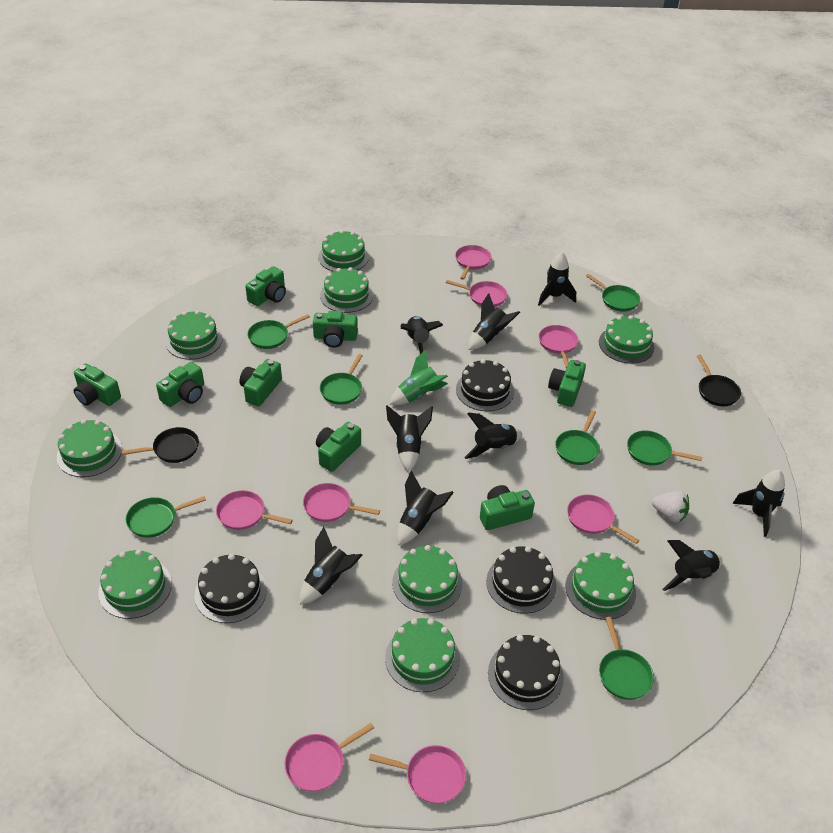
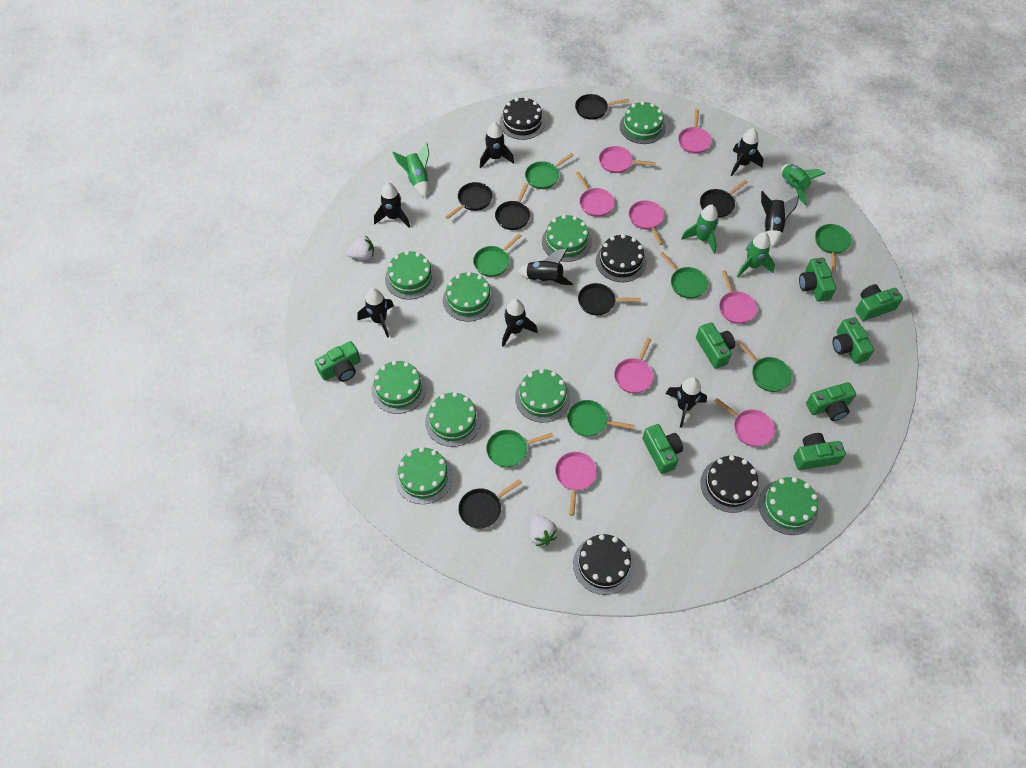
black pan: 2 -> 6
black rocket: 9 -> 8
green rocket: 1 -> 4
white strawberry: 1 -> 2

